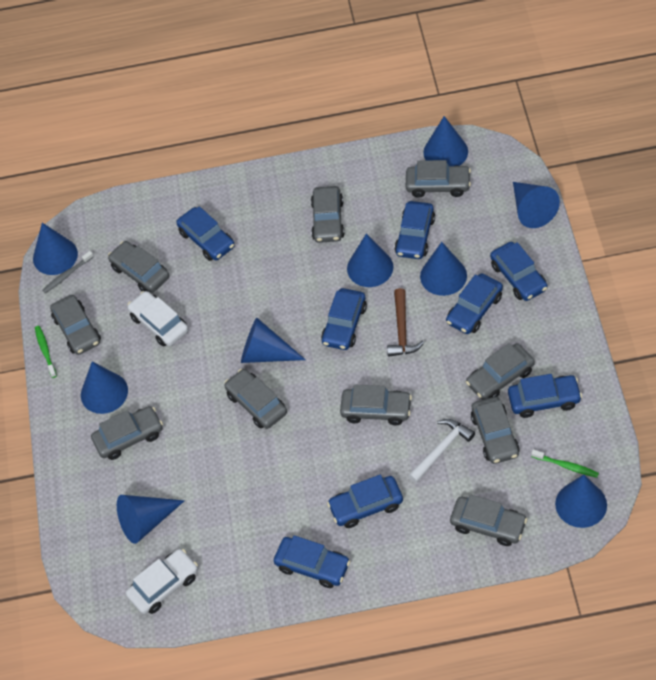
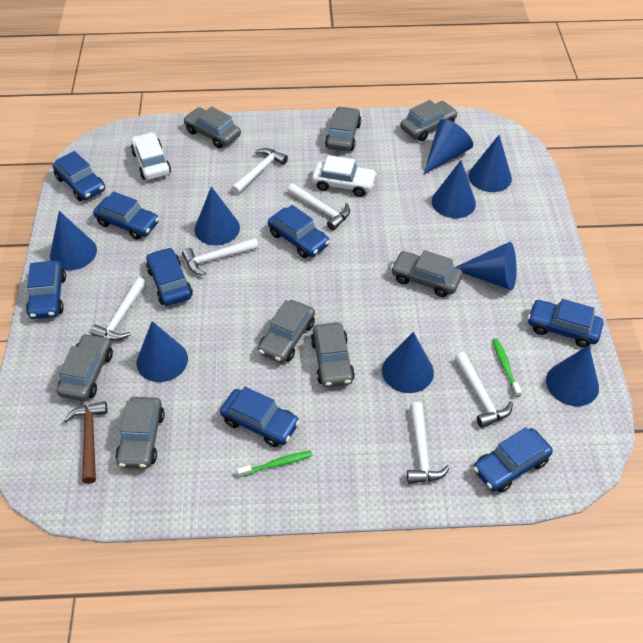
grey car: 10 -> 8
grey toothbrush: 1 -> 0
white hammer: 1 -> 6

